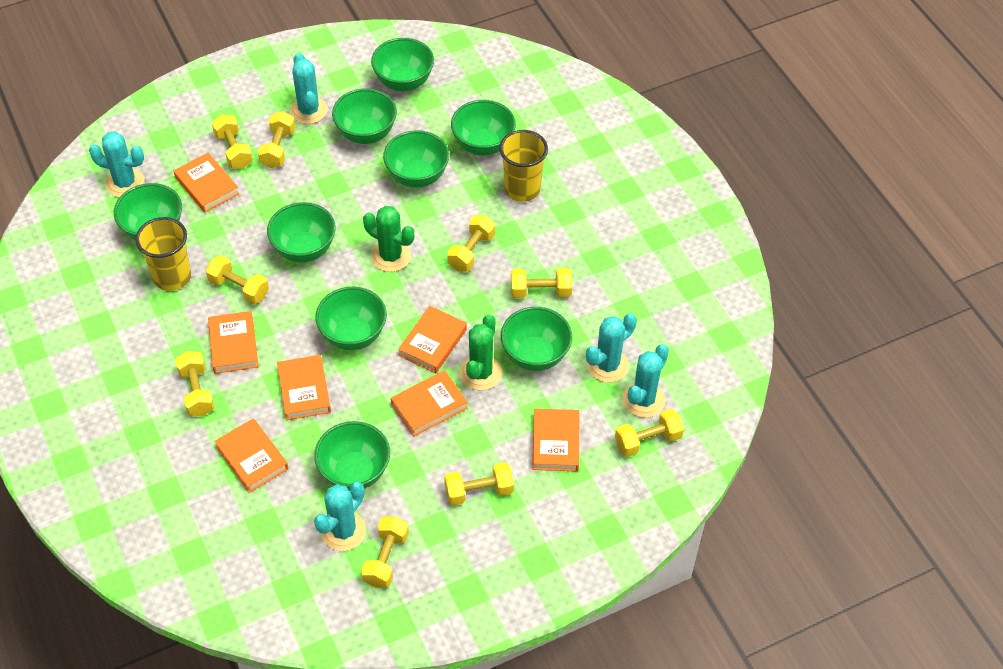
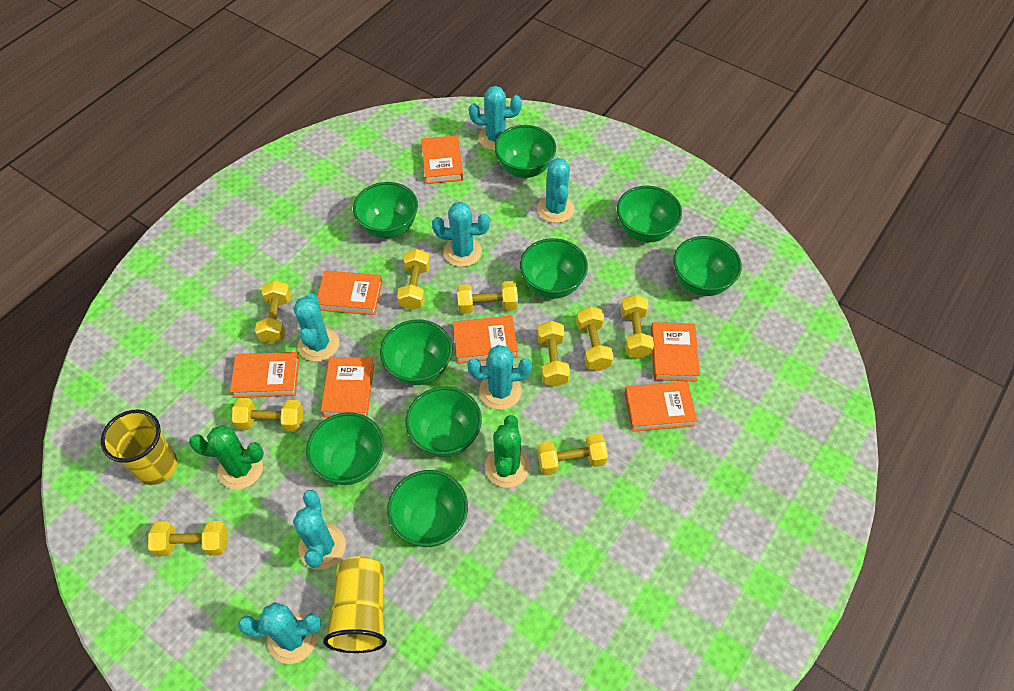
turquoise cactus: 5 -> 7

